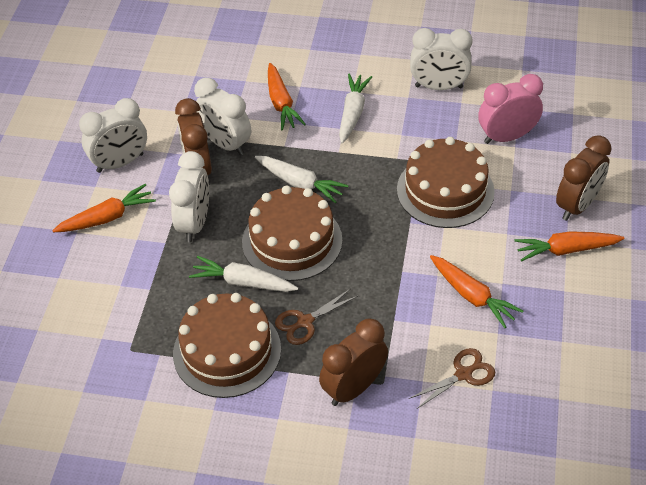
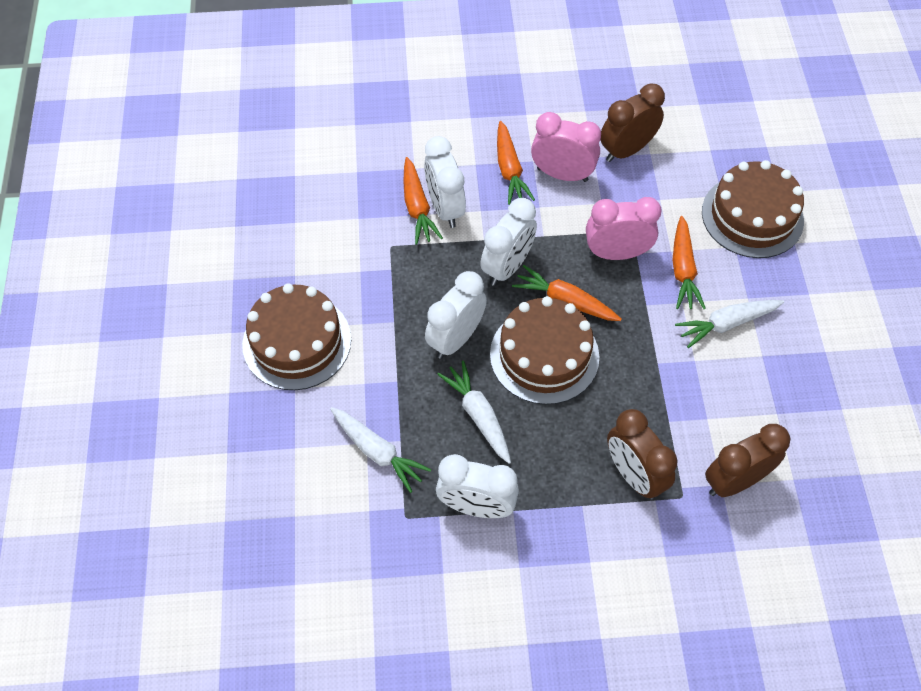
brown scissors: 2 -> 0
pink clock: 1 -> 2

